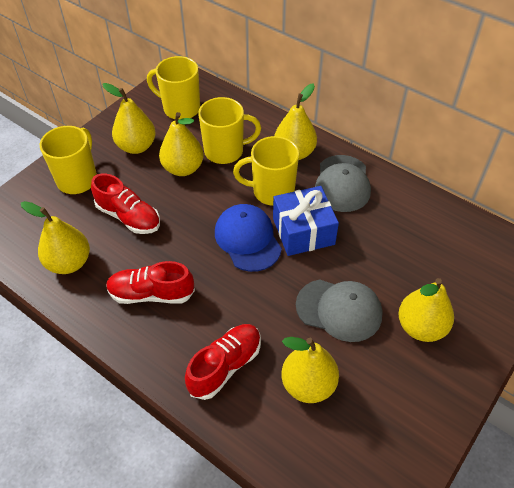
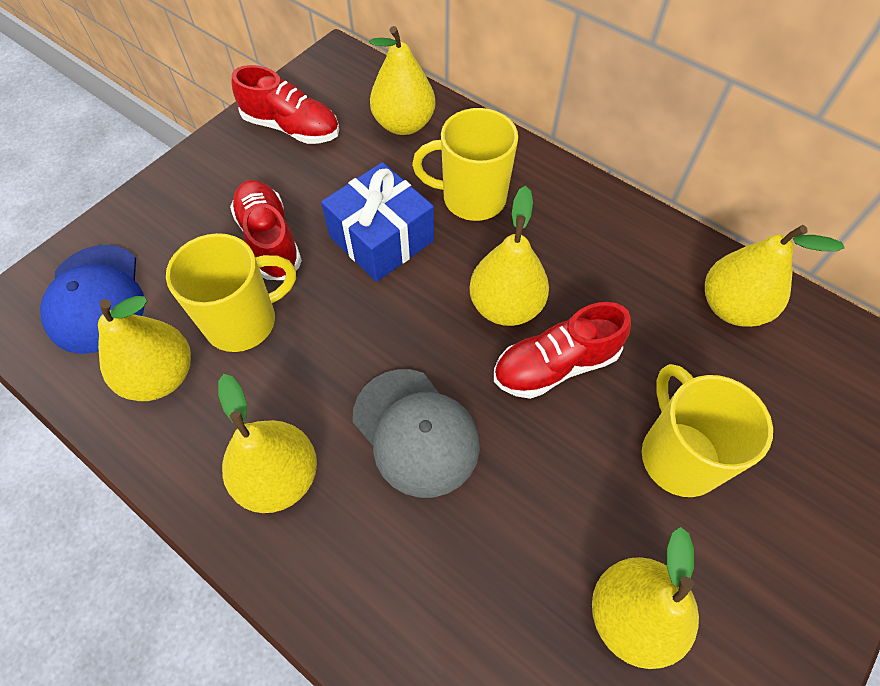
grey cap: 2 -> 1
yellow mug: 4 -> 3

